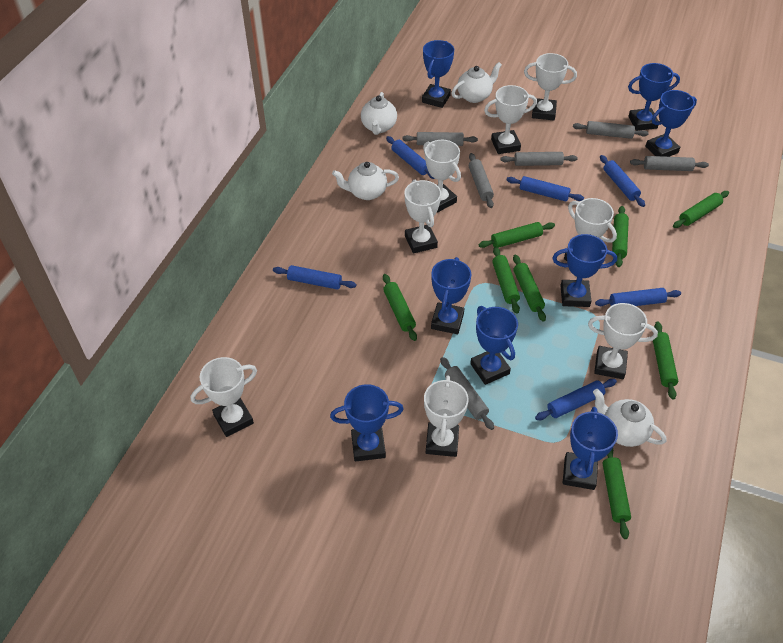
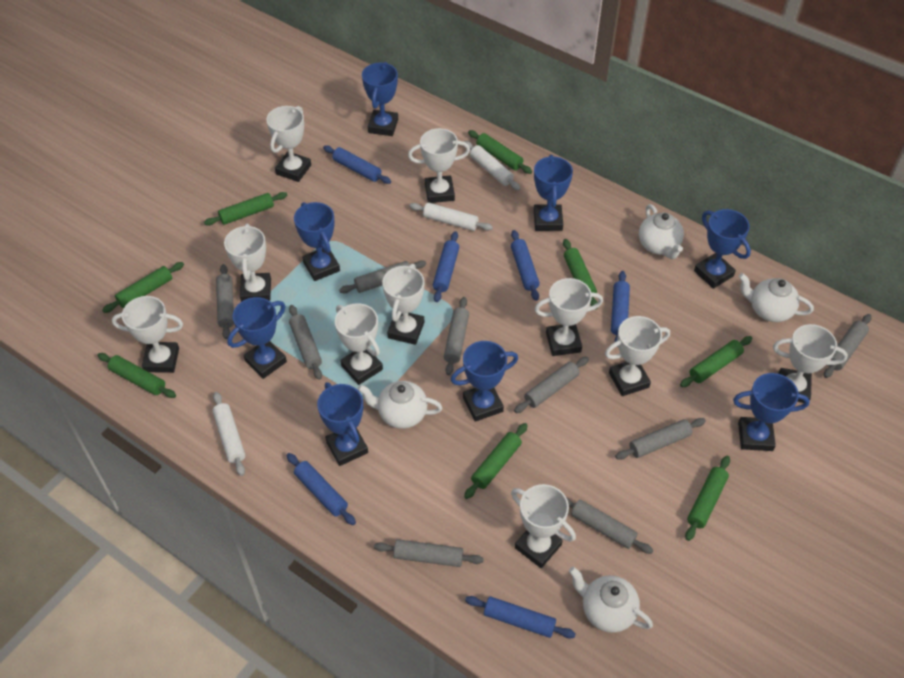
grey rolling pin: 6 -> 9
white rolling pin: 0 -> 3
white trophy: 8 -> 10

